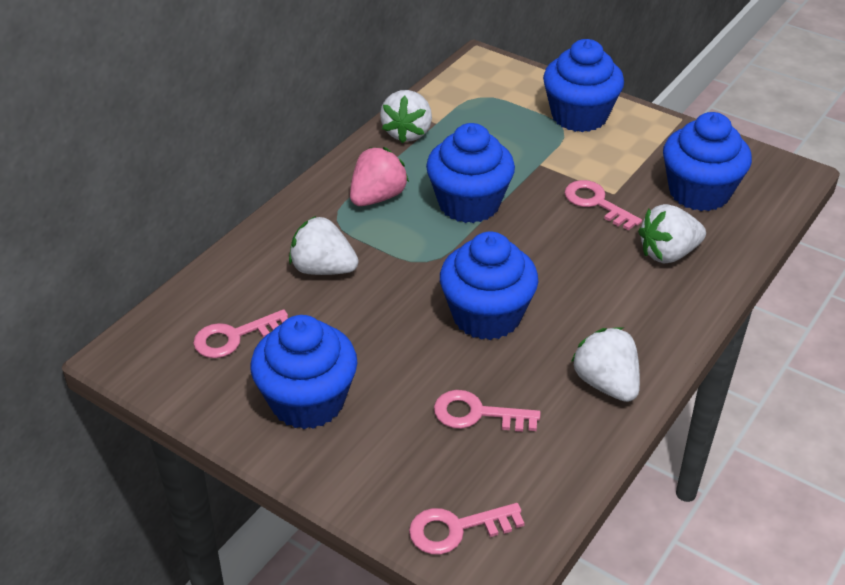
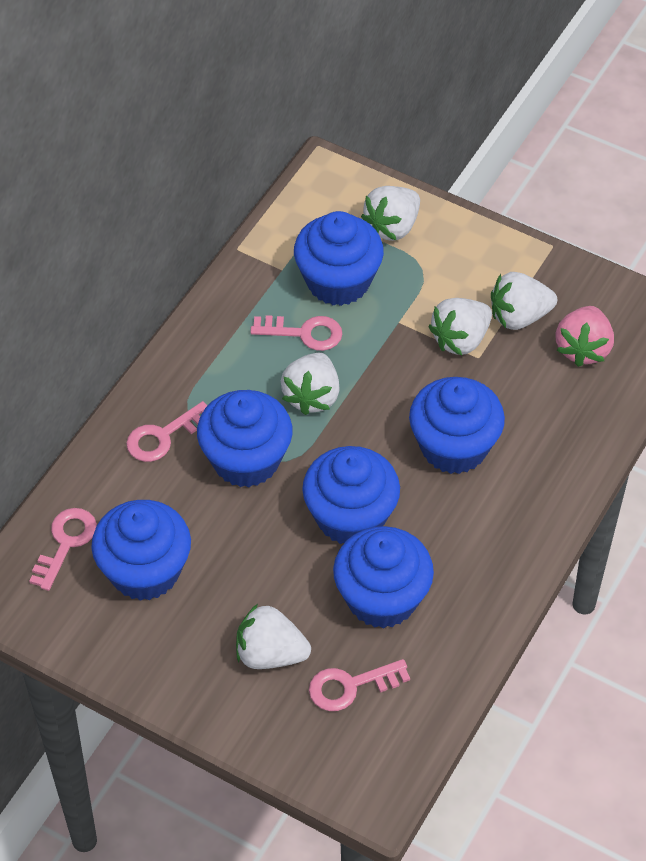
blue cupcake: 5 -> 6
white strawberry: 4 -> 5

